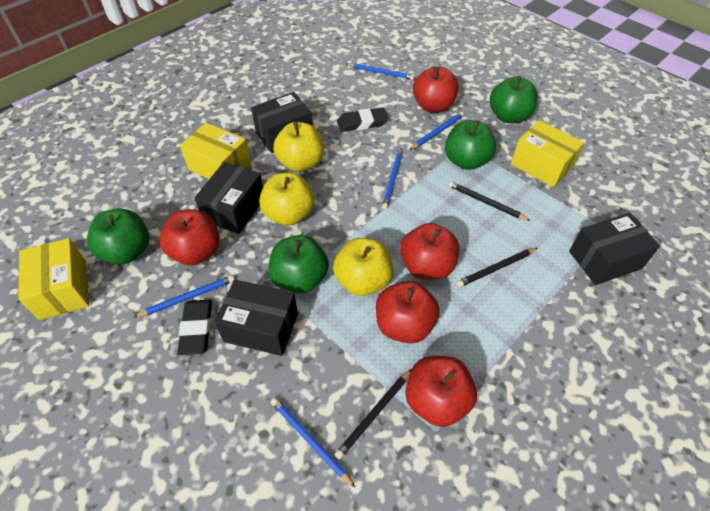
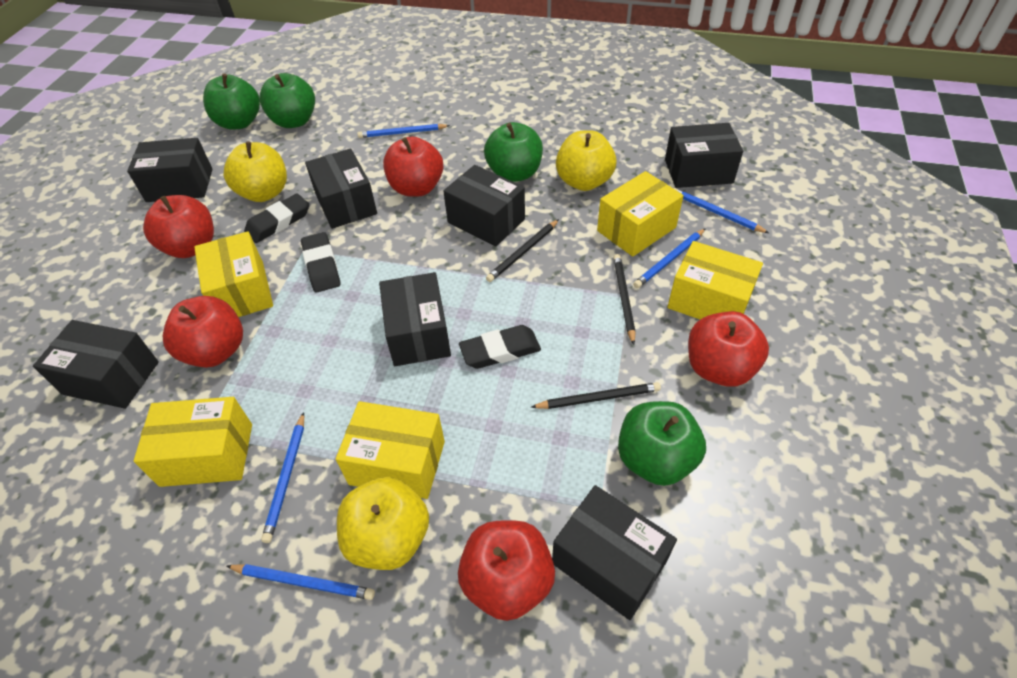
black box: 4 -> 7
black eraser: 2 -> 3
yellow box: 3 -> 5

